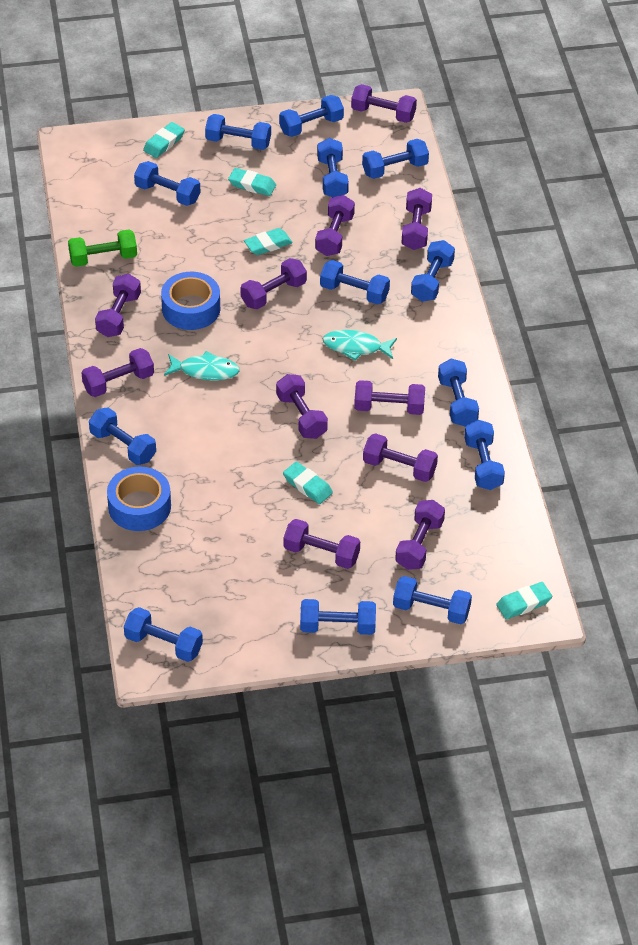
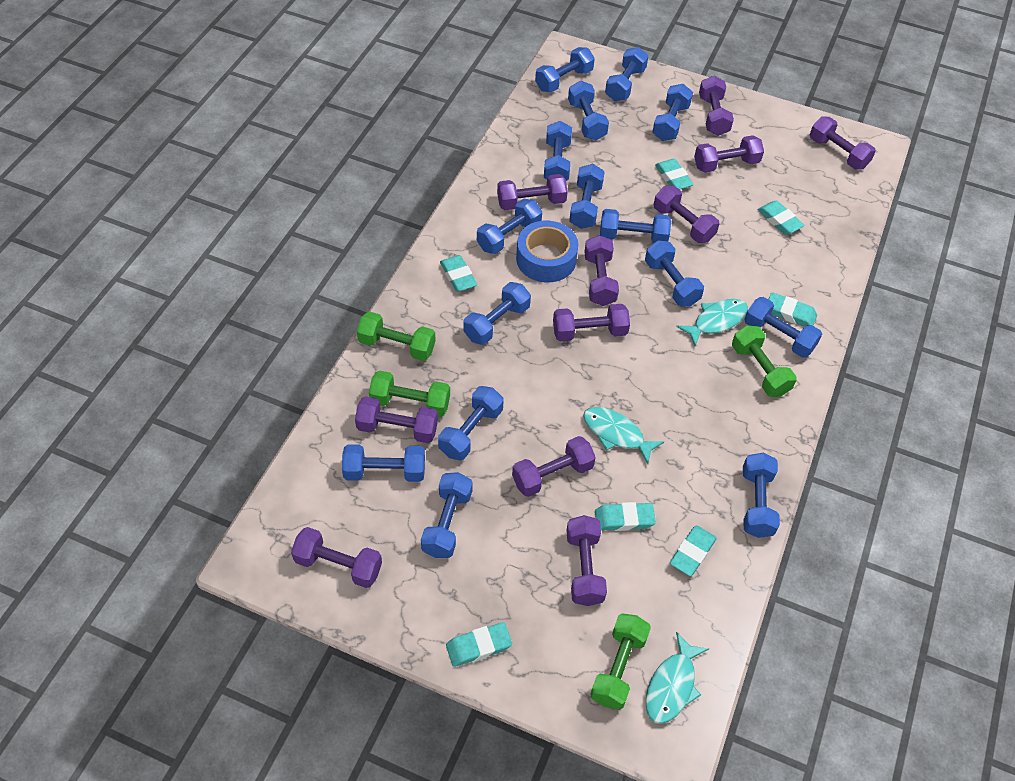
blue dumbbell: 13 -> 15
blue tape: 2 -> 1
green dumbbell: 1 -> 4
turquoise eraser: 5 -> 7
turquoise fish: 2 -> 3

